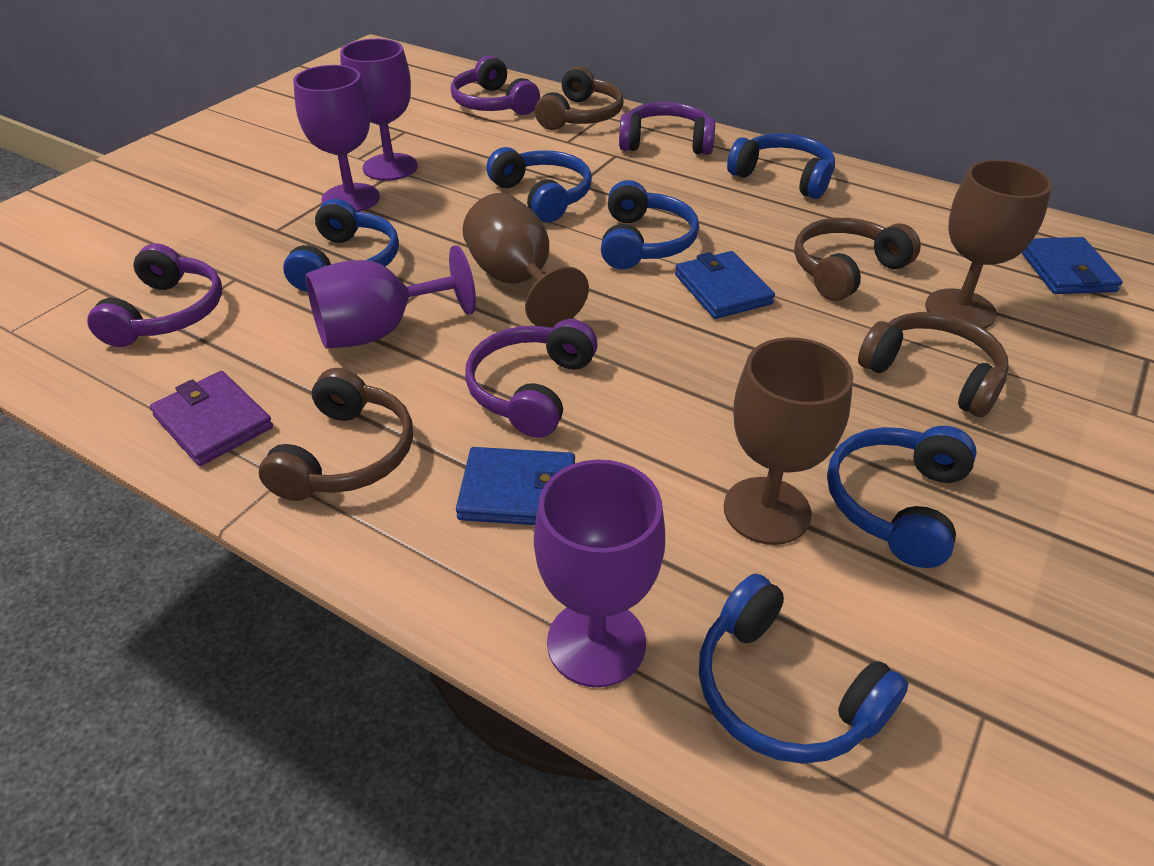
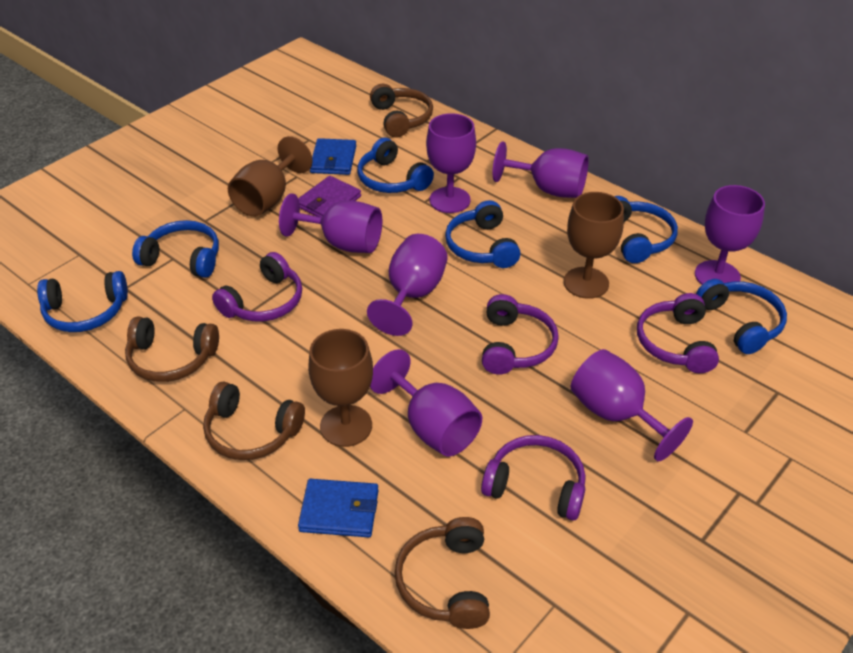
blue wallet: 3 -> 2
purple goblet: 4 -> 7

